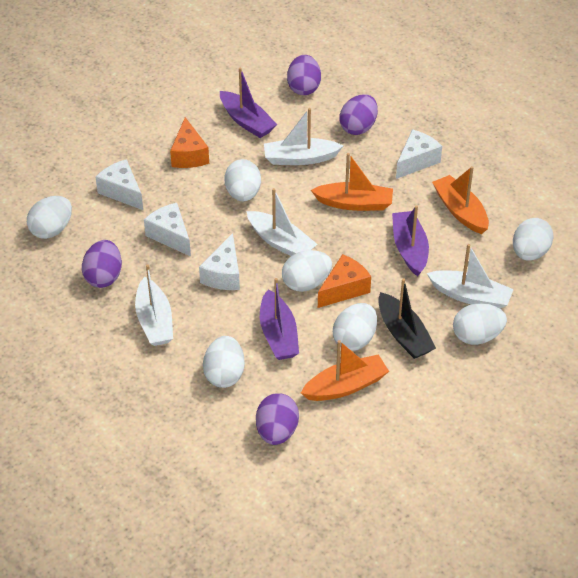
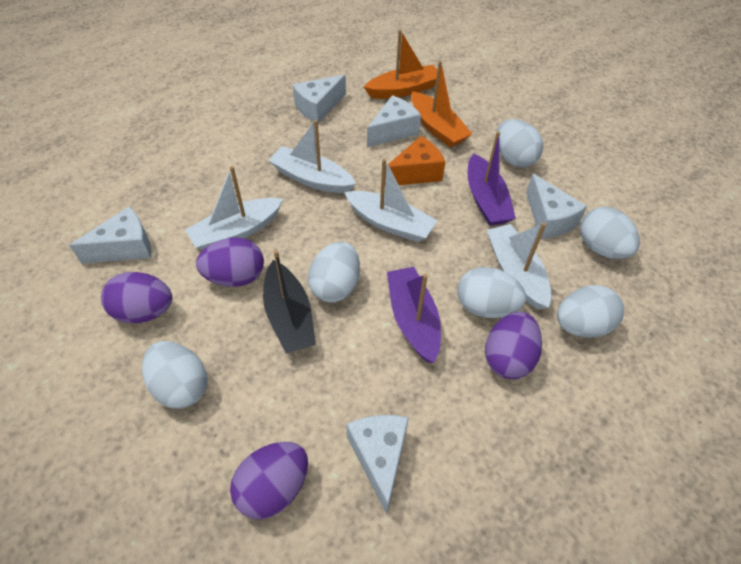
orange boat: 3 -> 2
orange cheese: 2 -> 1
purple boat: 3 -> 2
white cheese: 4 -> 5
white egg: 7 -> 6

